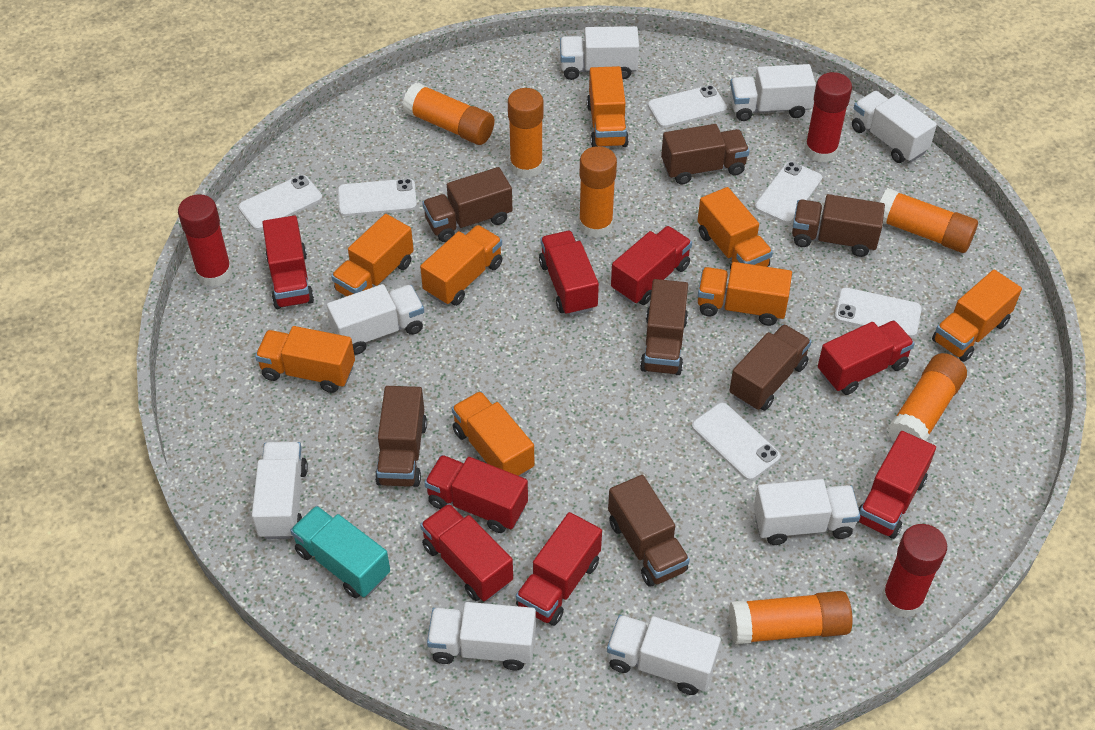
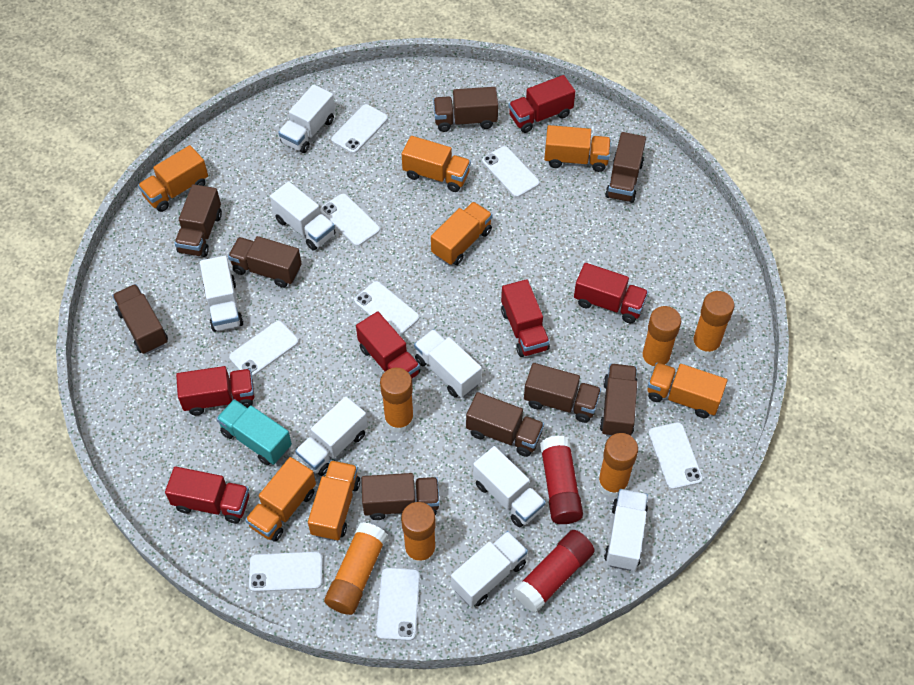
brown truck: 7 -> 9
orange truck: 8 -> 7
red glue stick: 3 -> 2
red truck: 8 -> 6
white phone: 6 -> 8

